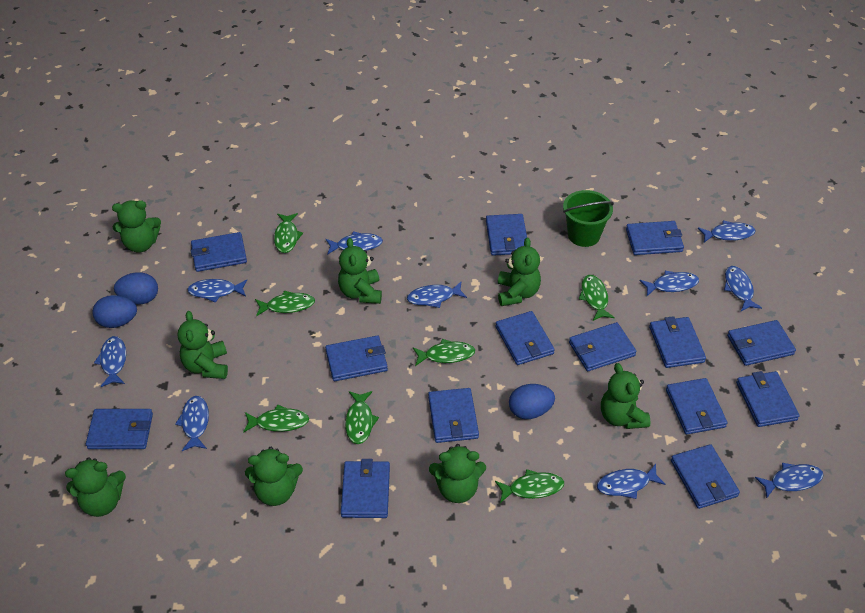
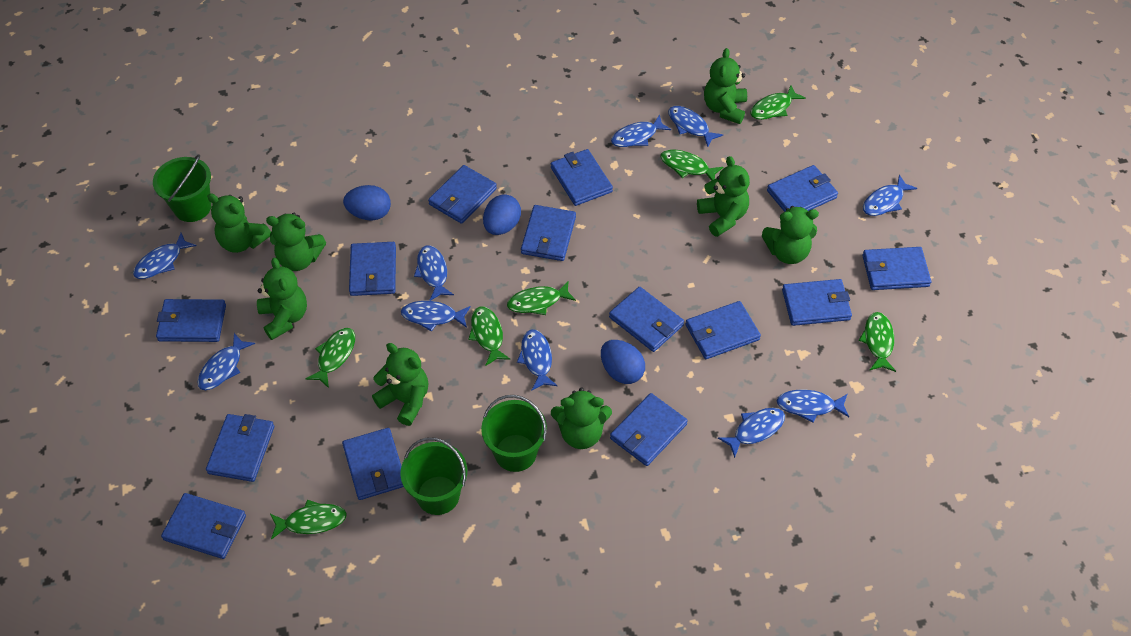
green bucket: 1 -> 3

